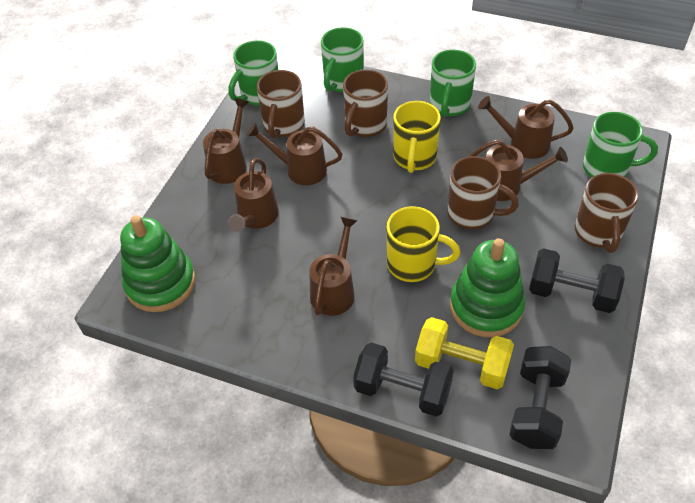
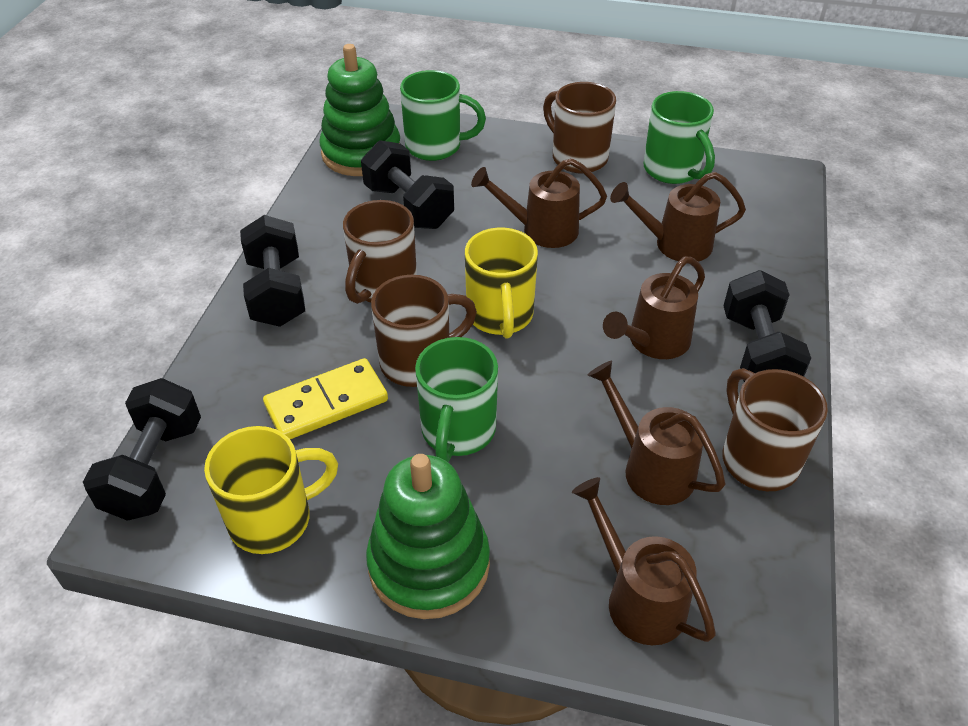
black dumbbell: 3 -> 4
brown watering can: 6 -> 5
green mug: 4 -> 3
yellow domino: 0 -> 1
yellow dumbbell: 1 -> 0

